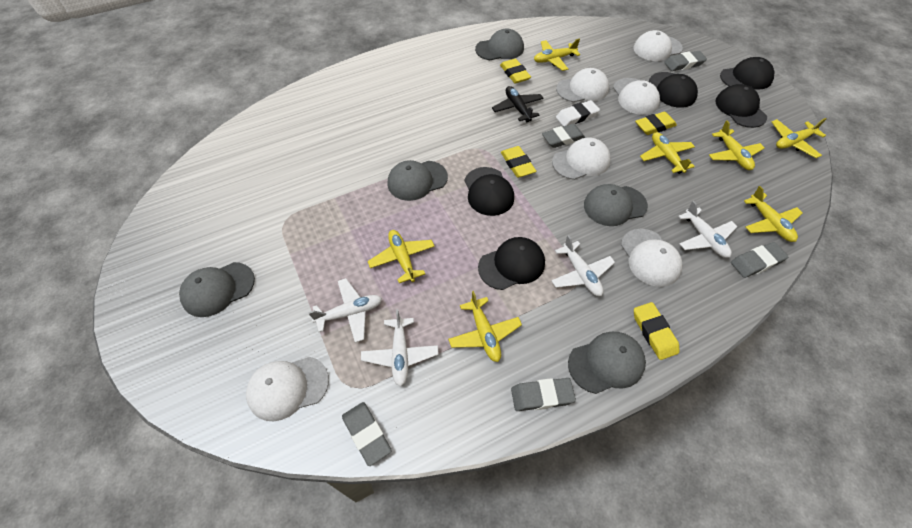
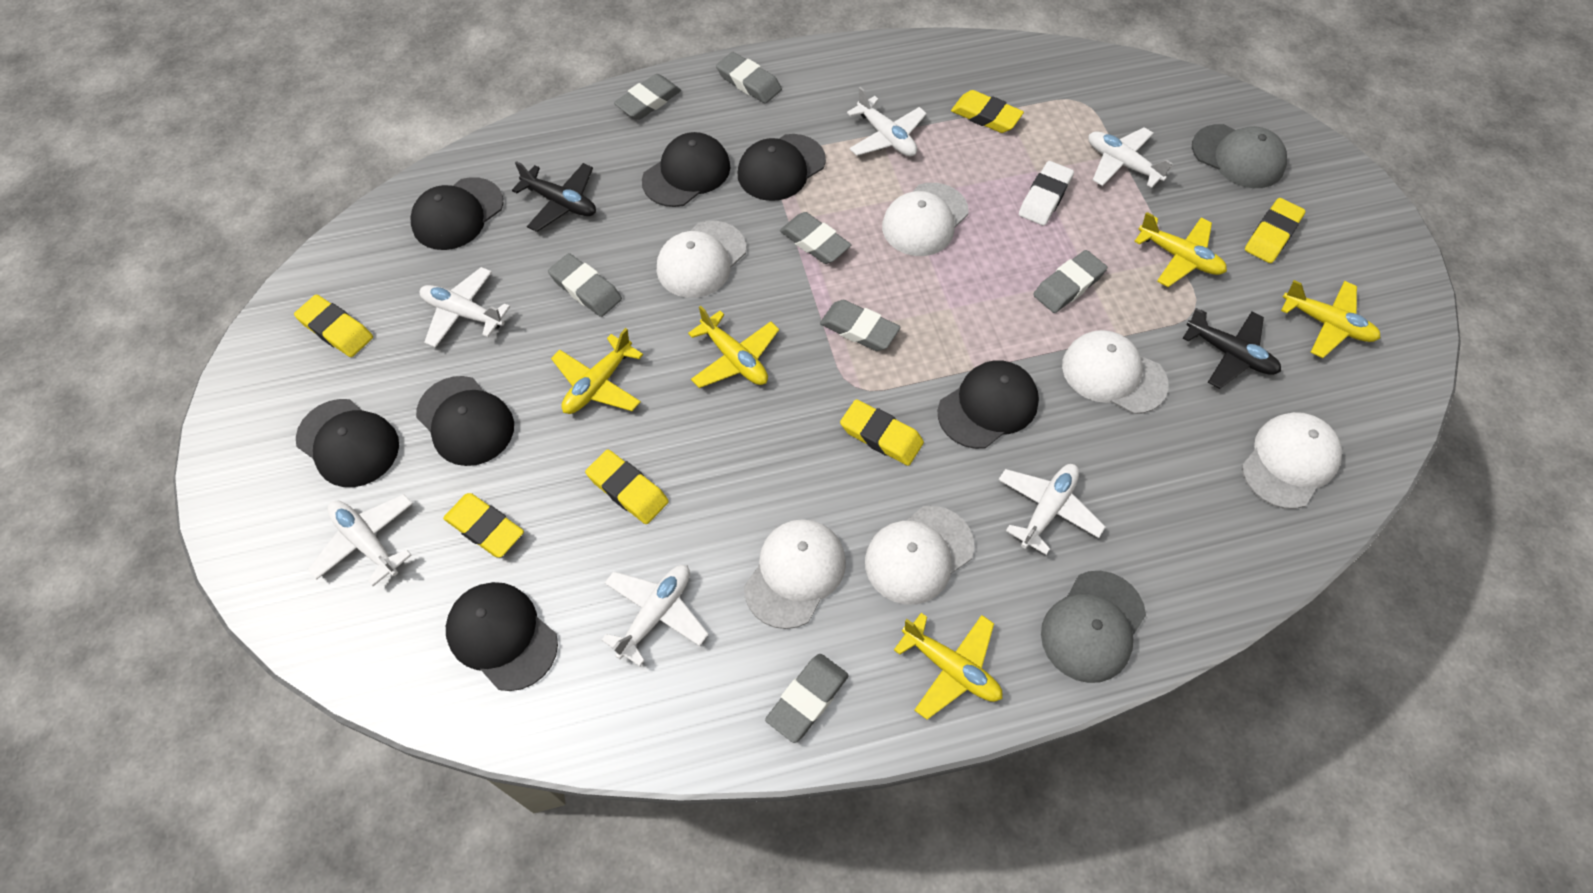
black cap: 5 -> 7
black plane: 1 -> 2
grey cap: 5 -> 2
grey eraser: 5 -> 7
white plane: 4 -> 6
yellow eraser: 4 -> 6
yellow plane: 7 -> 5

